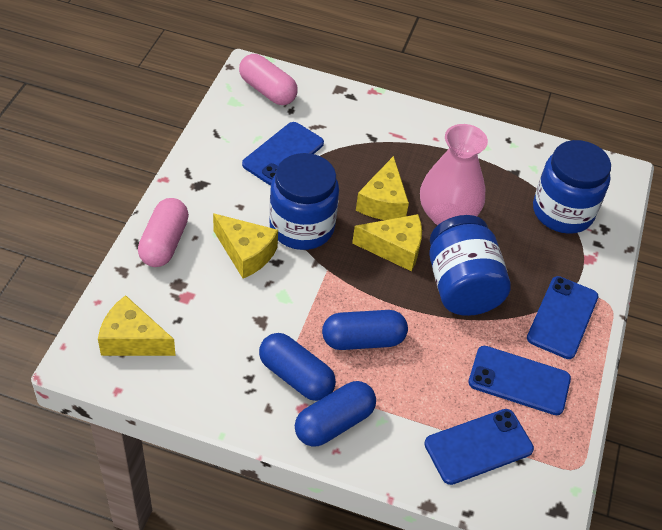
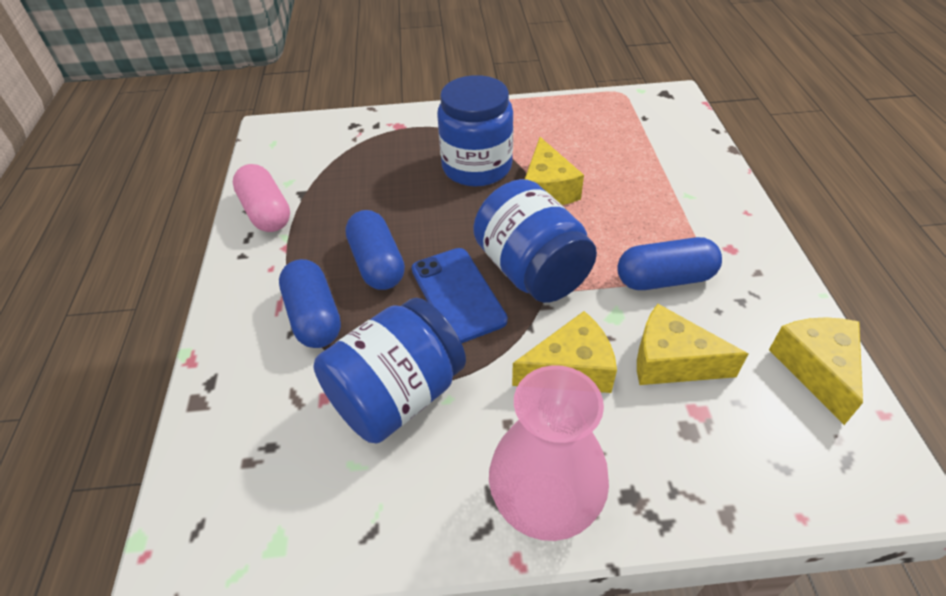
blue phone: 4 -> 1
pink capsule: 2 -> 1

